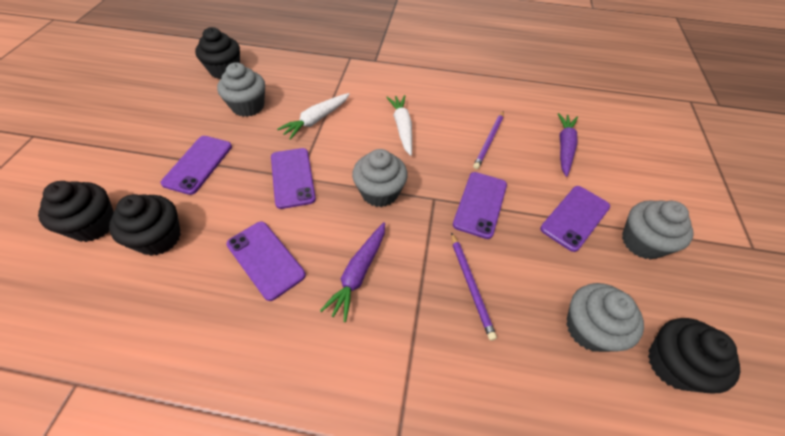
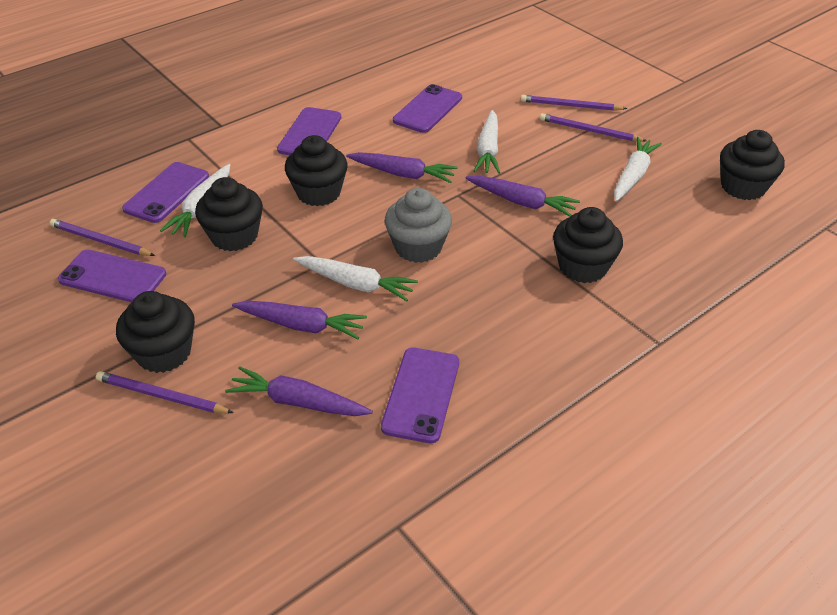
black cupcake: 4 -> 5
grey cupcake: 4 -> 1
purple carrot: 2 -> 4
purple pencil: 2 -> 4
white carrot: 2 -> 4

